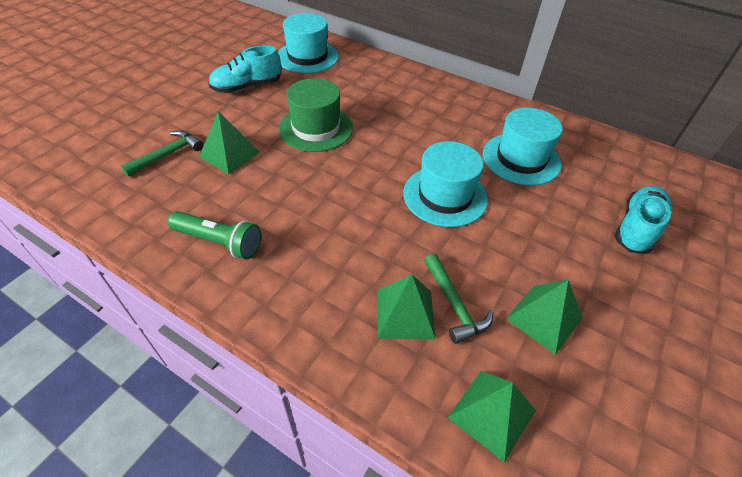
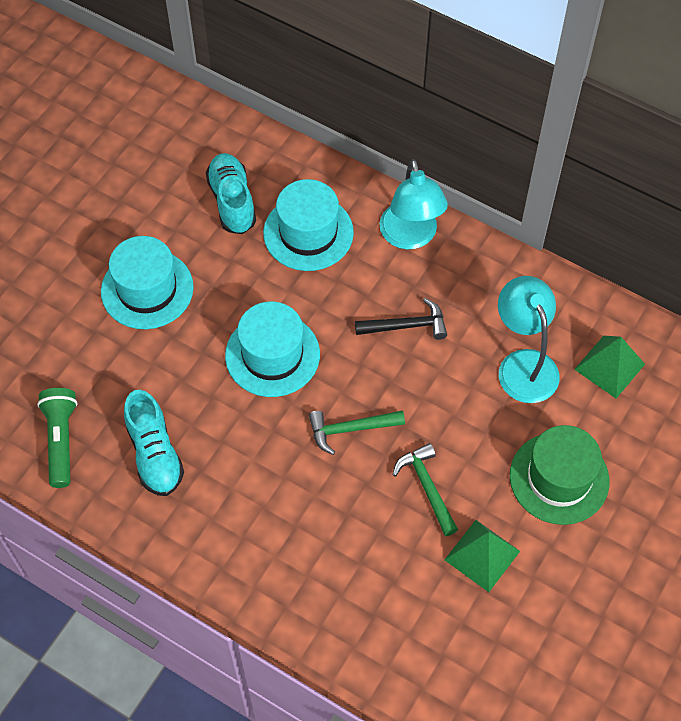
black hammer: 0 -> 1
green pyramid: 4 -> 2
turquoise lamp: 0 -> 2

